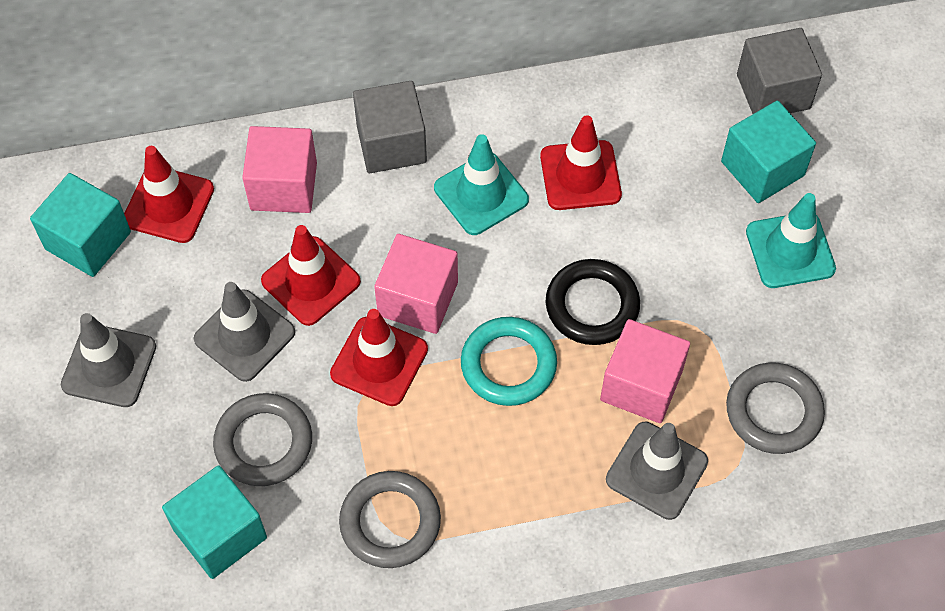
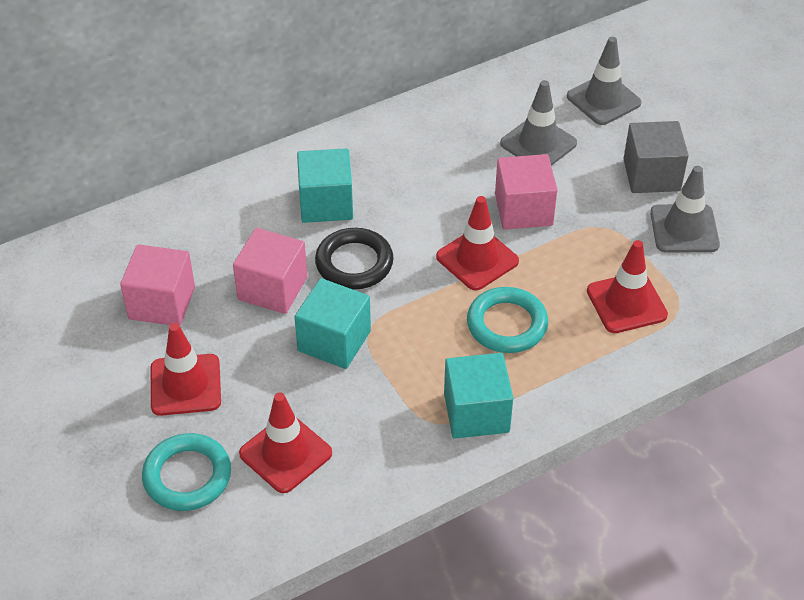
grey cube: 2 -> 1
grey ring: 3 -> 0
turquoise ring: 1 -> 2
turquoise traffic cone: 2 -> 0

